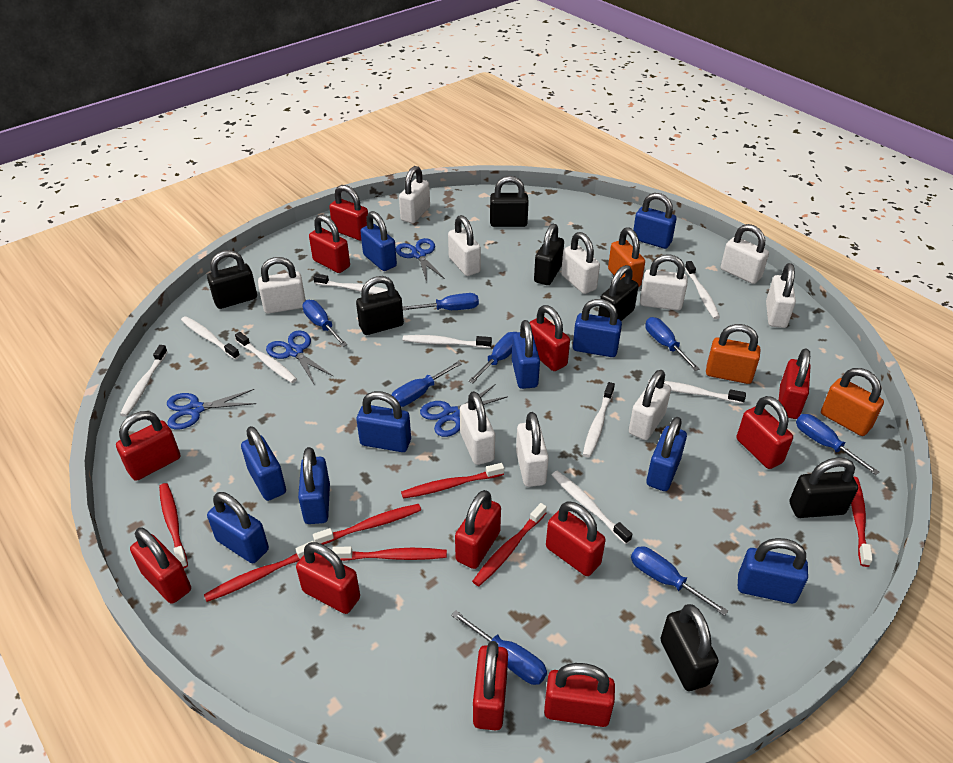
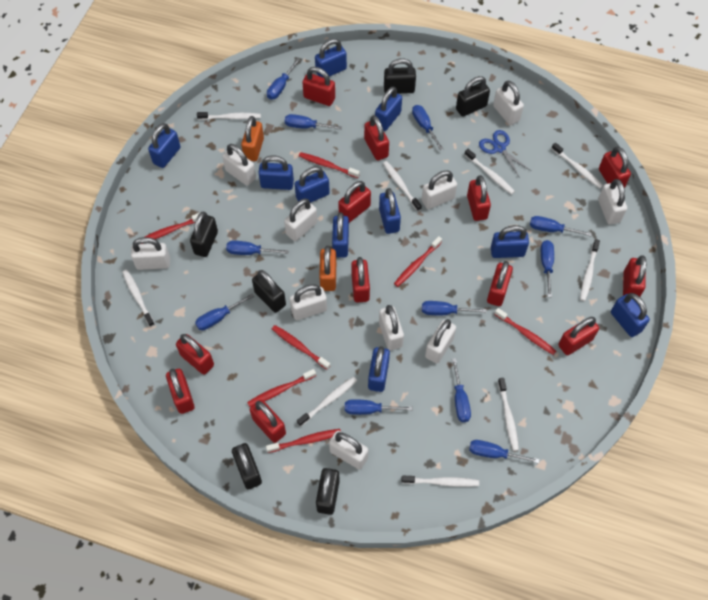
black padlock: 7 -> 6
blue scissors: 4 -> 1
blue screwdriver: 8 -> 11
orange padlock: 3 -> 2

